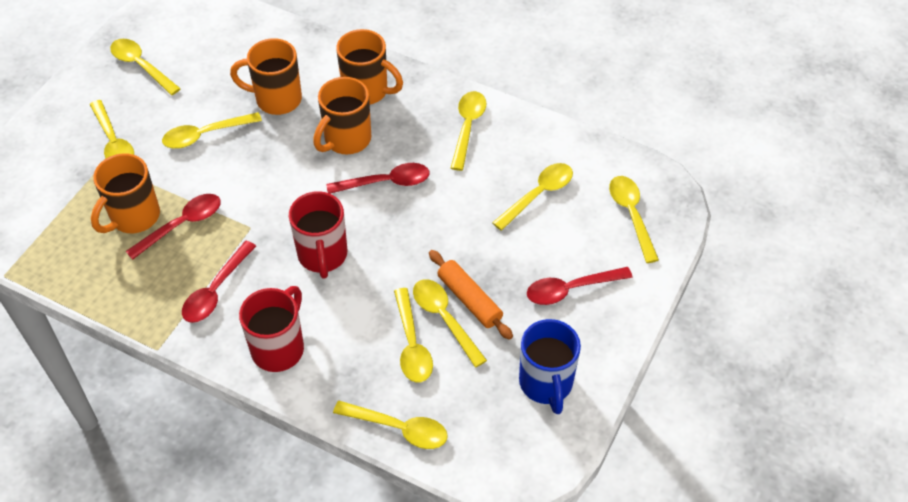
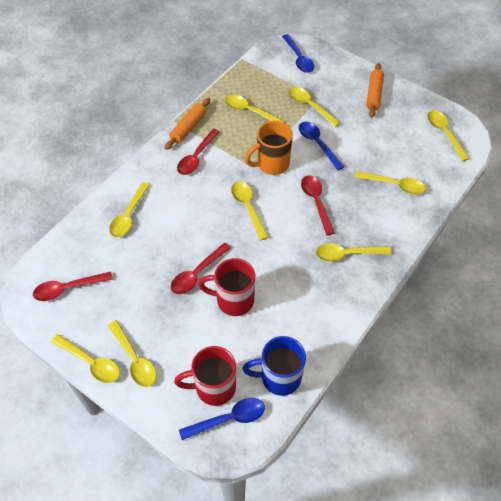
blue spoon: 0 -> 3
orange mug: 4 -> 1
orange rolling pin: 1 -> 2

